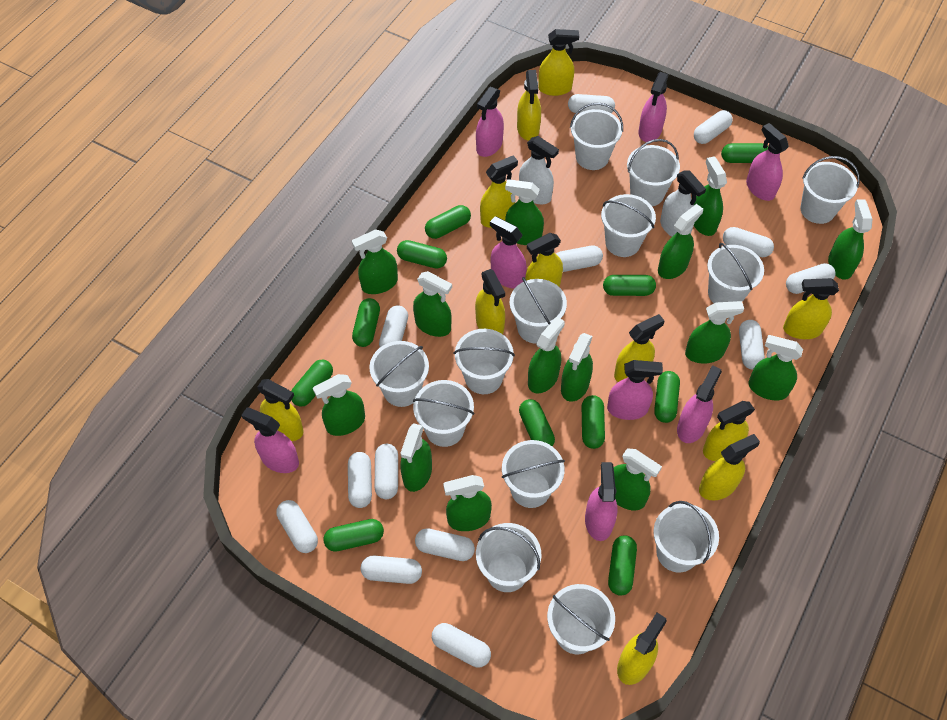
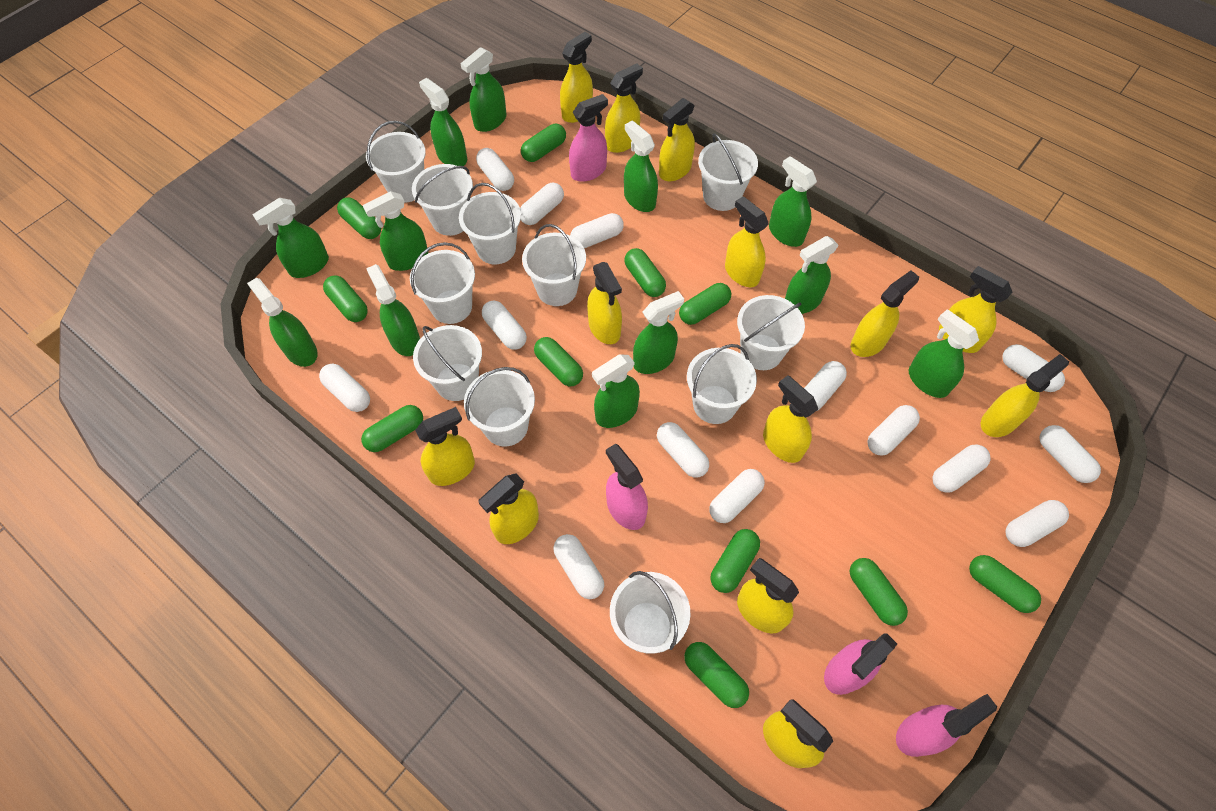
green spray bottle: 14 -> 12
pink spray bottle: 8 -> 4
white bucket: 13 -> 11
white capsule: 13 -> 14
white spray bottle: 2 -> 0
yellow spray bottle: 11 -> 13

